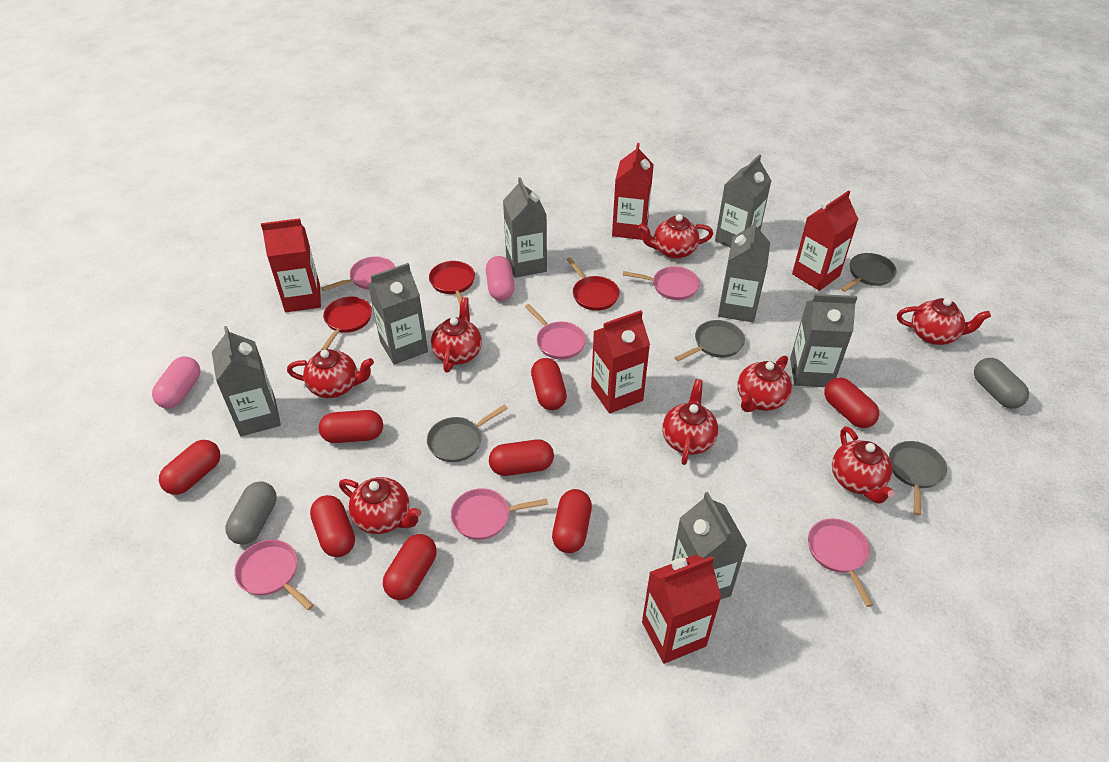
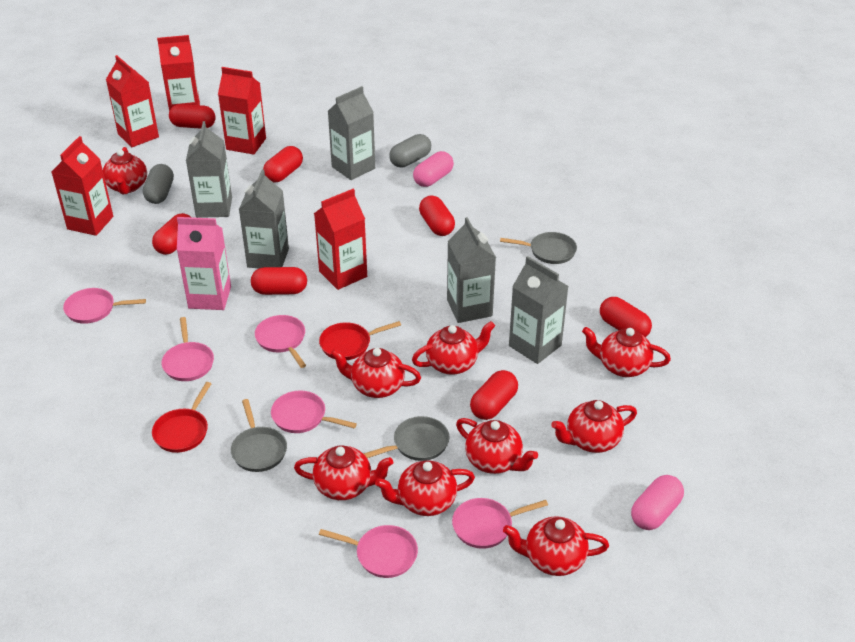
grey carton: 7 -> 5
grey pan: 4 -> 3
pink carton: 0 -> 1
red capsule: 8 -> 7
red pan: 3 -> 2
red teapot: 8 -> 9

